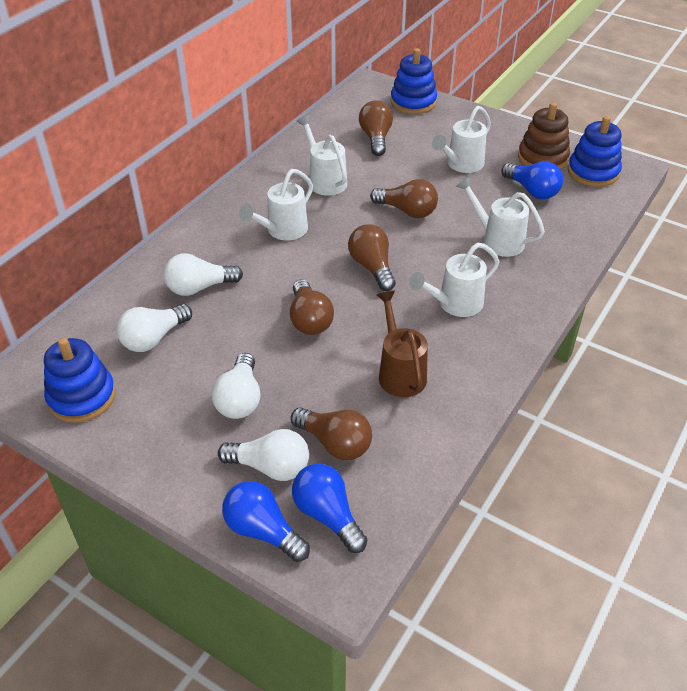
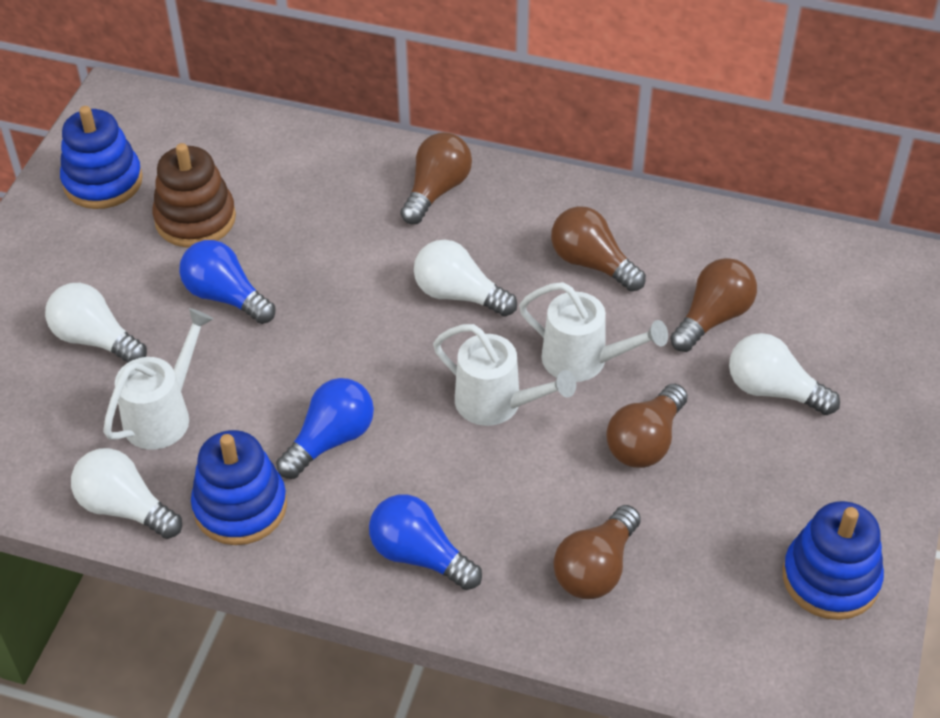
brown watering can: 1 -> 0
white watering can: 5 -> 3

